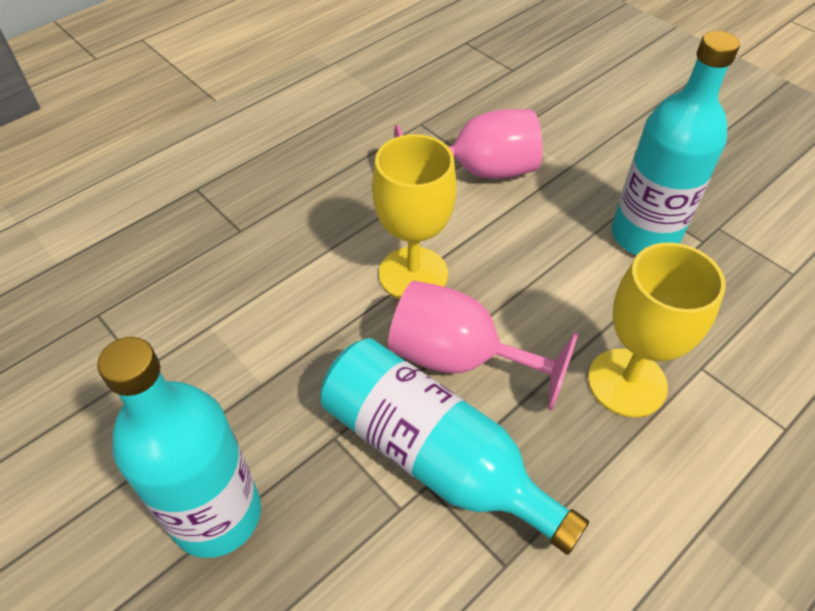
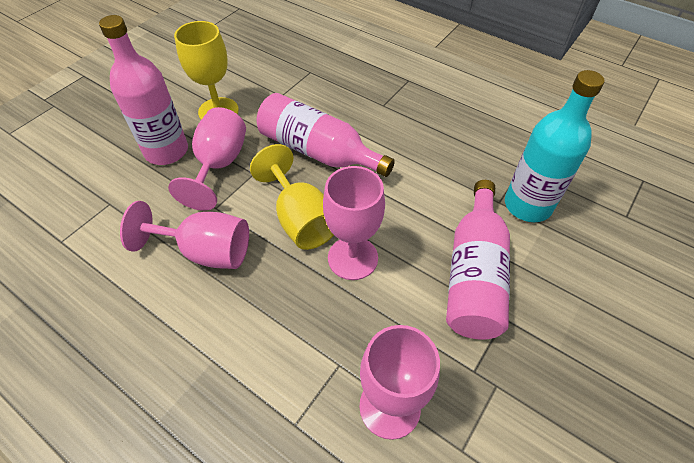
pink bottle: 0 -> 3
pink goblet: 2 -> 4
turquoise bottle: 3 -> 1

